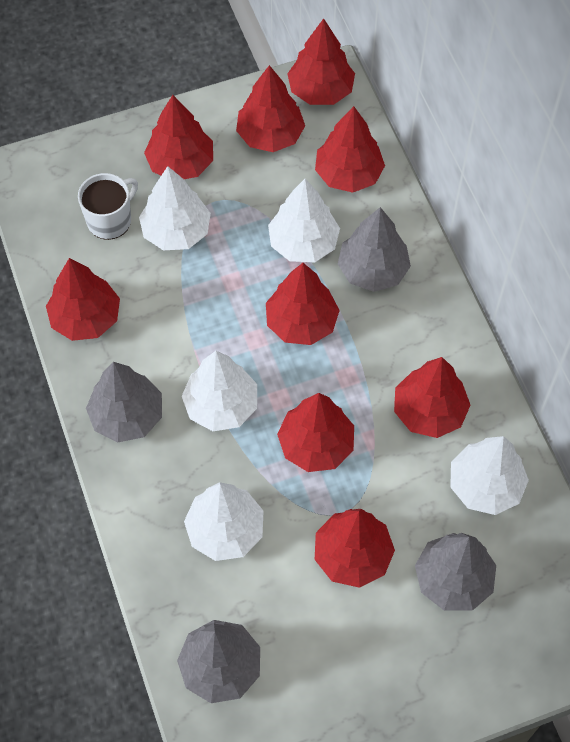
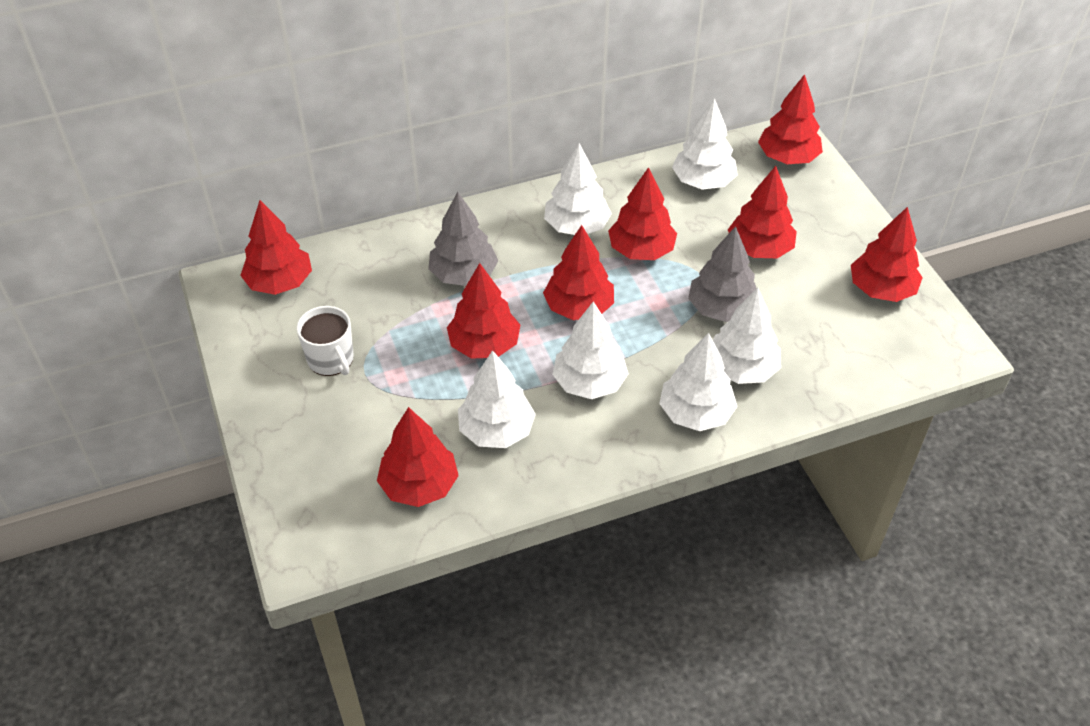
grey tree: 4 -> 2
red tree: 9 -> 8
white tree: 5 -> 6

